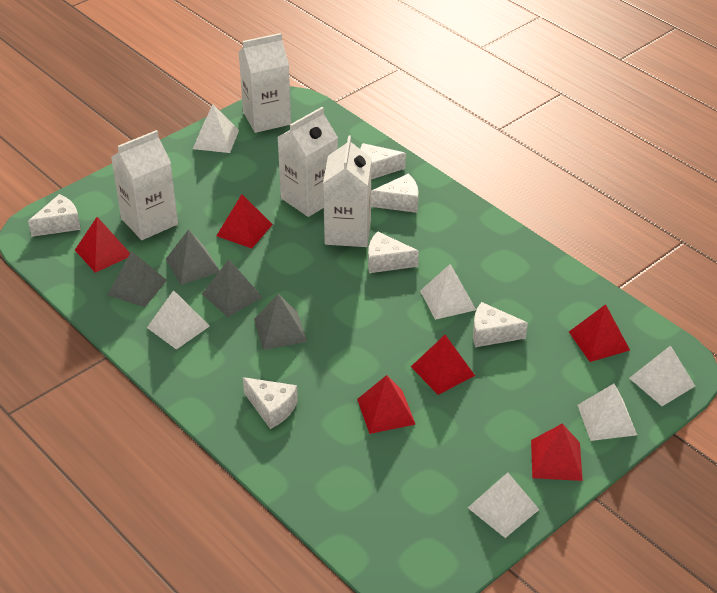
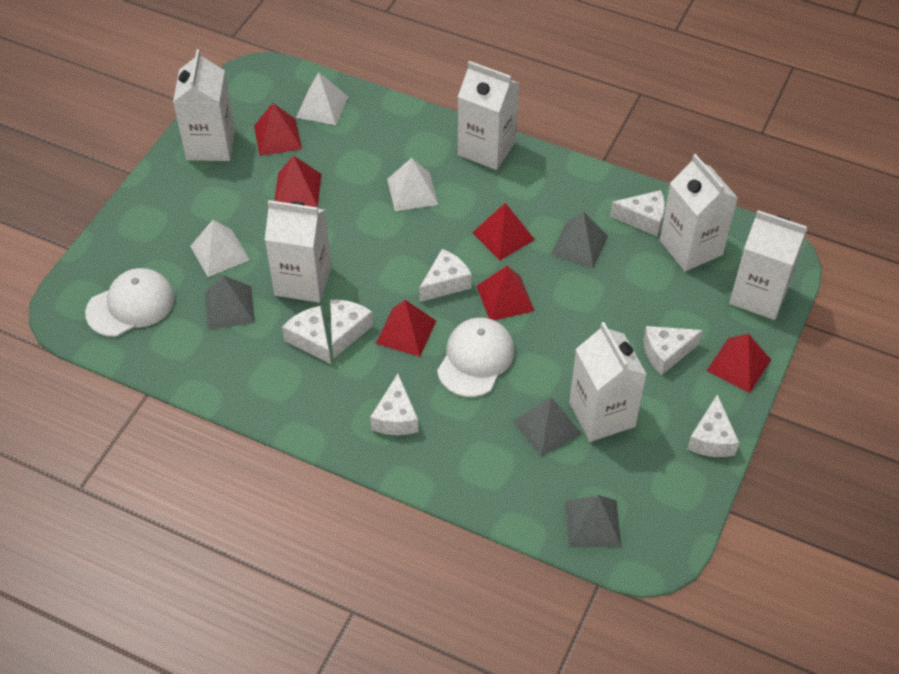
white cap: 0 -> 2
white carton: 4 -> 6
white cheese: 6 -> 7
white pyramid: 6 -> 3

